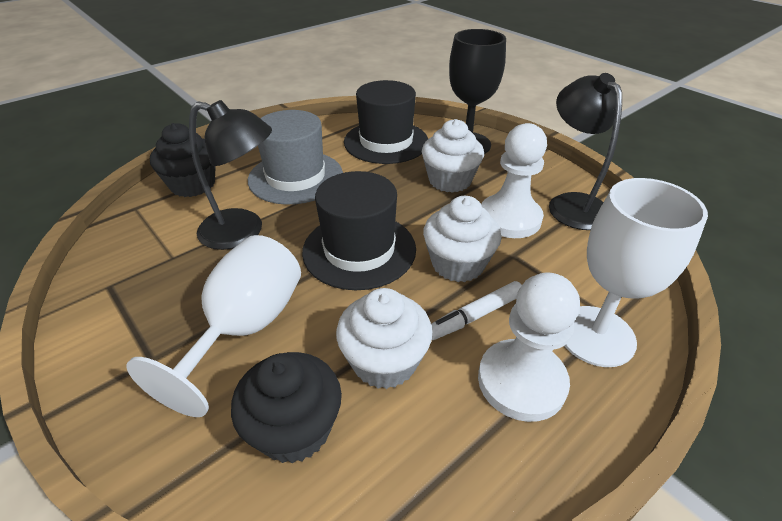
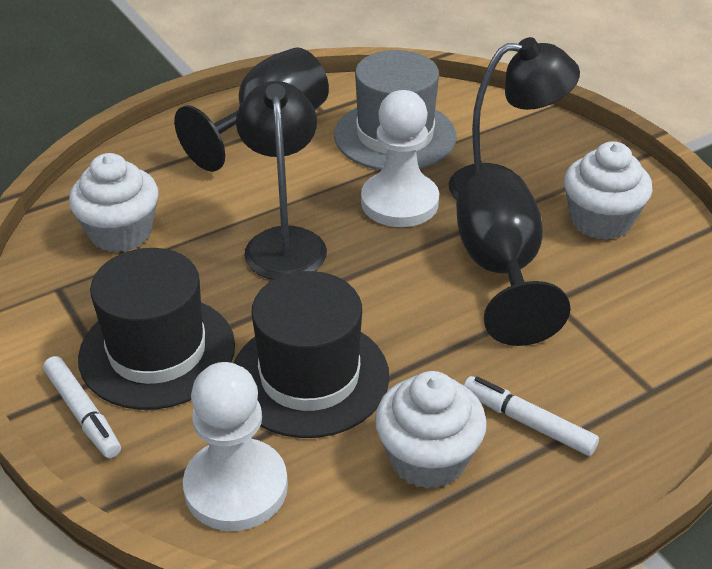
black cupcake: 2 -> 0
black goblet: 1 -> 2
white goblet: 2 -> 0
white marker: 1 -> 2

